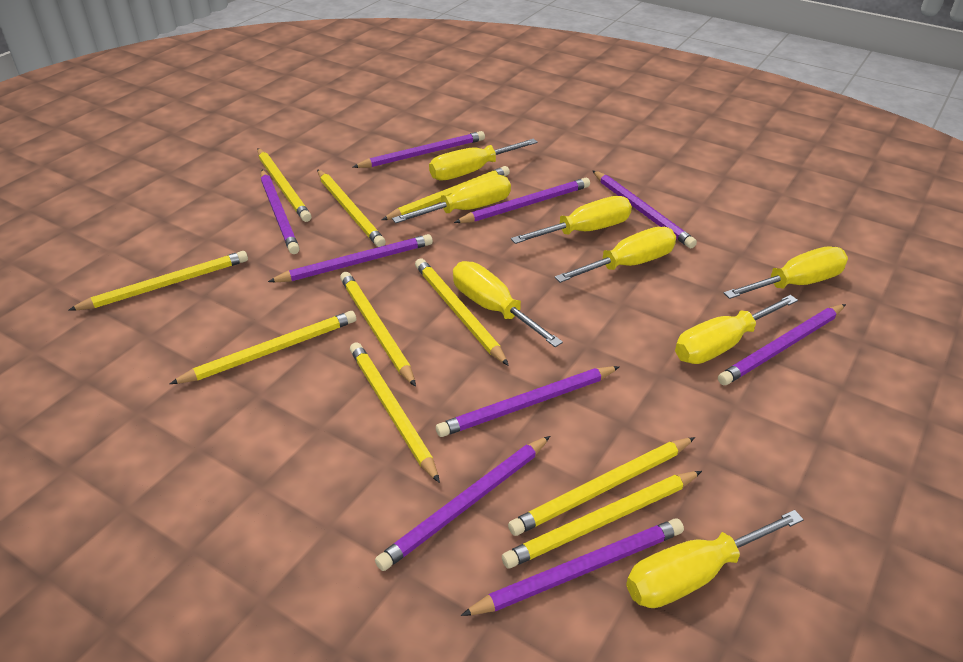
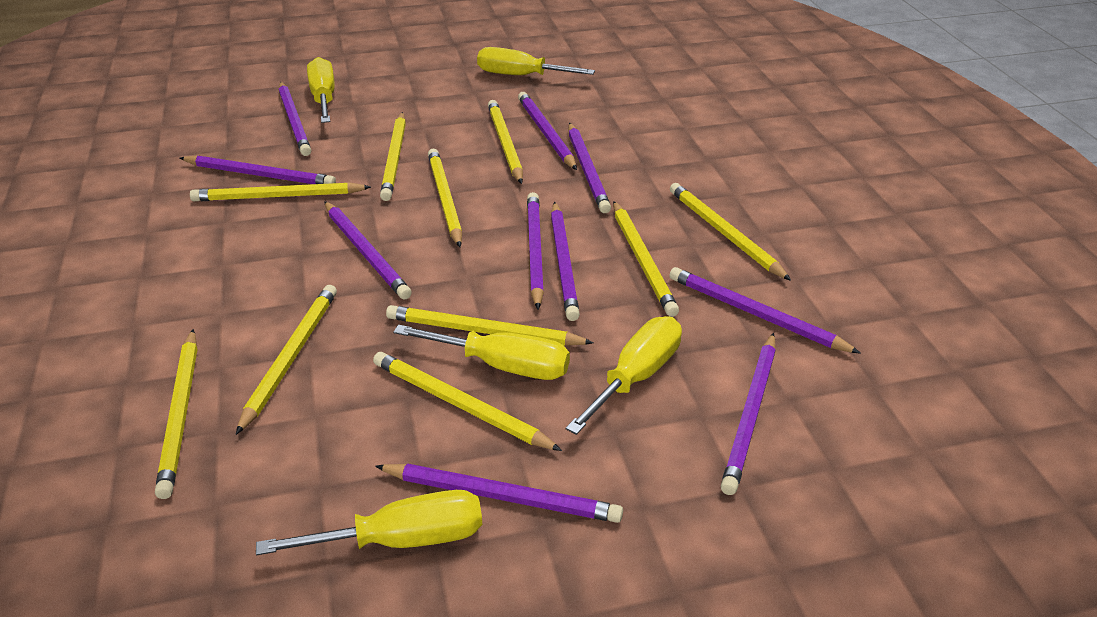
purple pencil: 9 -> 10
yellow screwdriver: 8 -> 5

